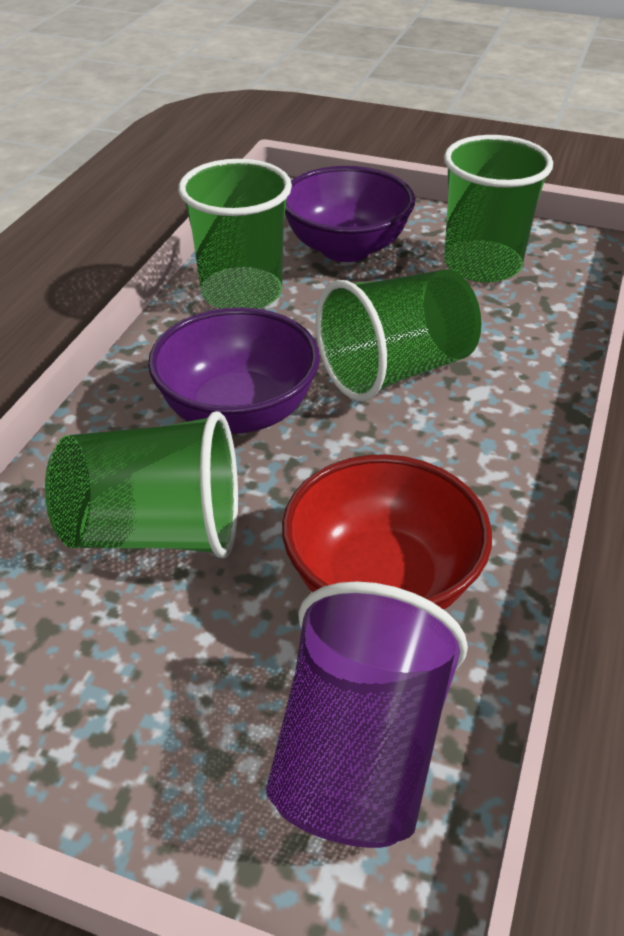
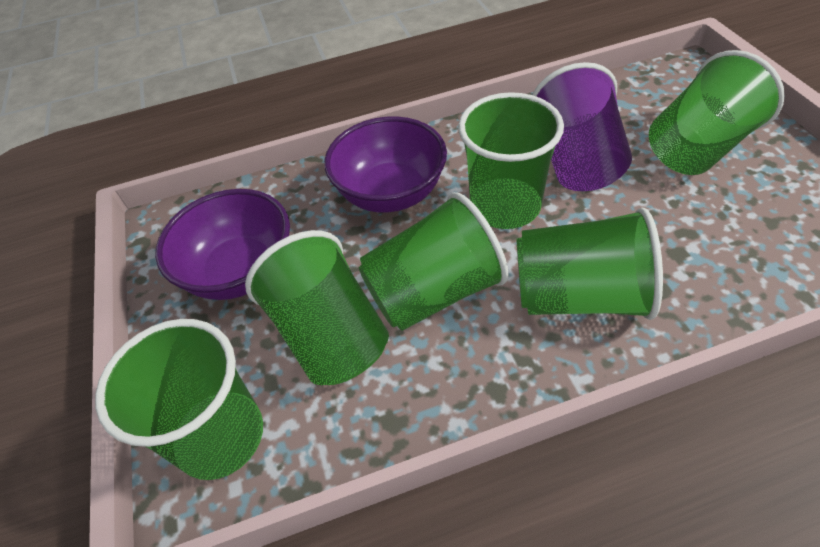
green cup: 4 -> 6
red bowl: 1 -> 0

